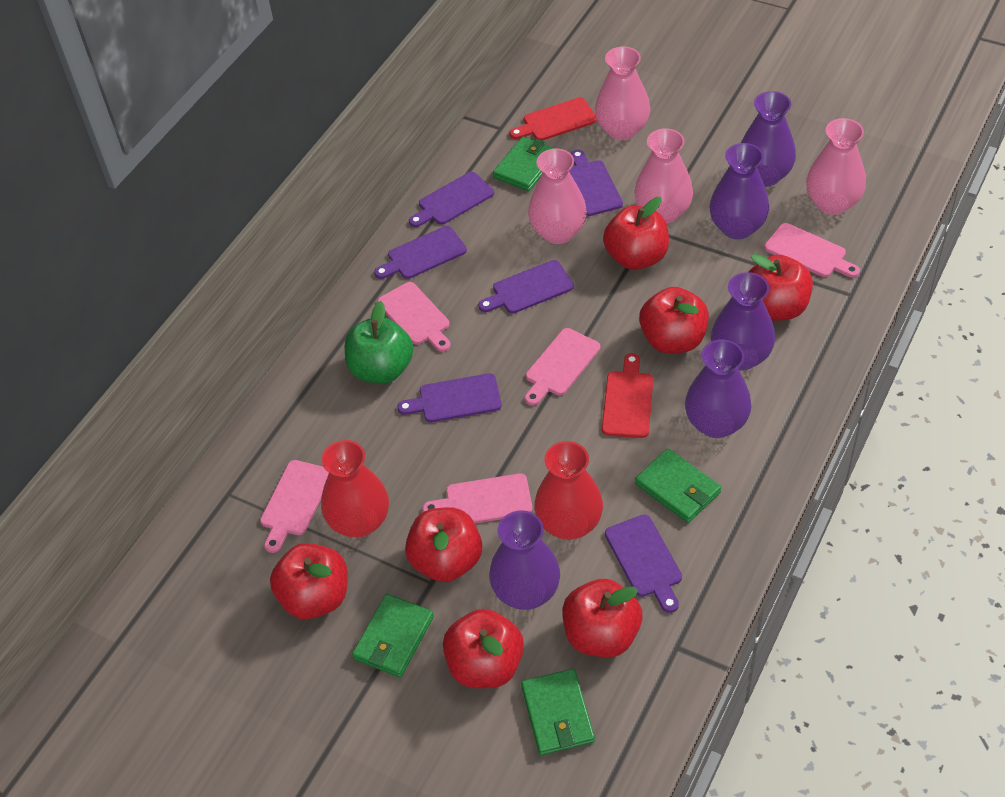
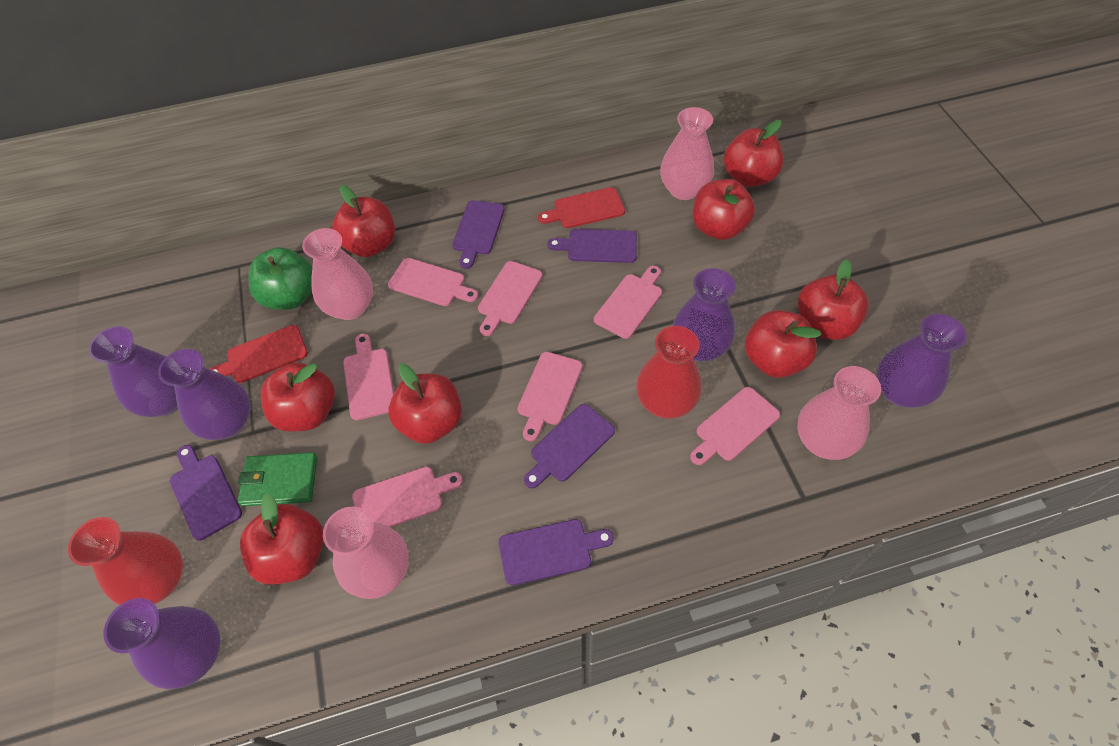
green wallet: 4 -> 1
pink cutting board: 5 -> 7
purple cutting board: 6 -> 5
red apple: 7 -> 8

